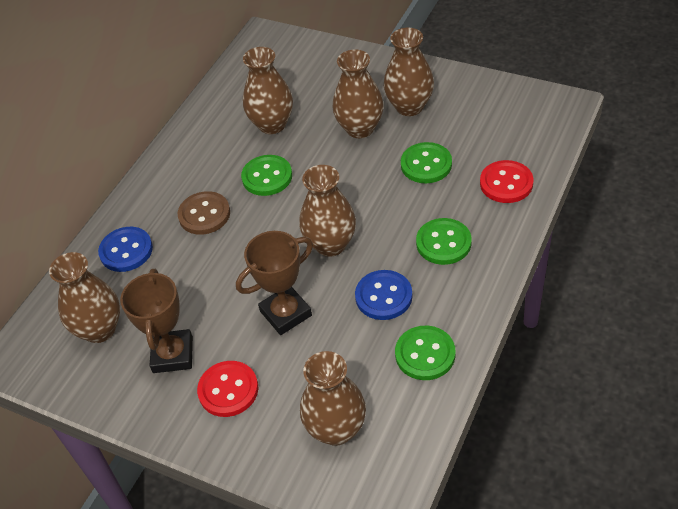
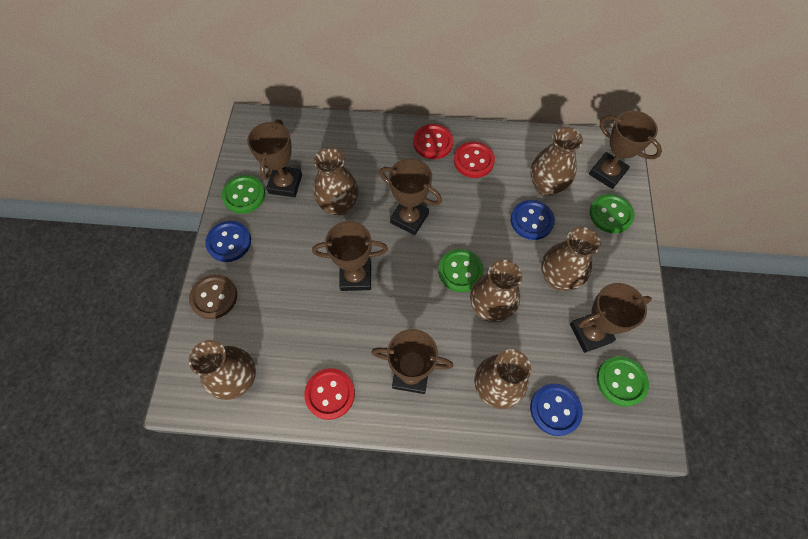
blue button: 2 -> 3
brown trophy: 2 -> 6
red button: 2 -> 3

